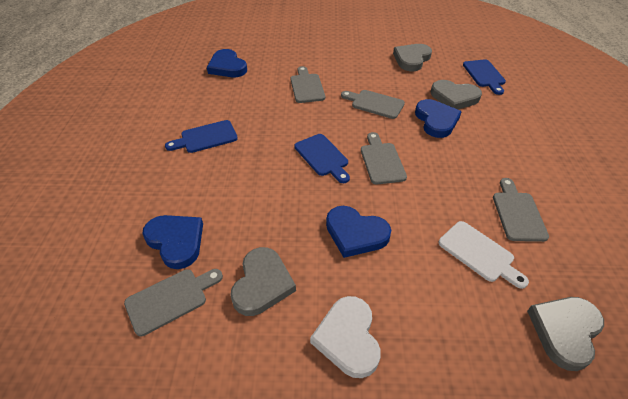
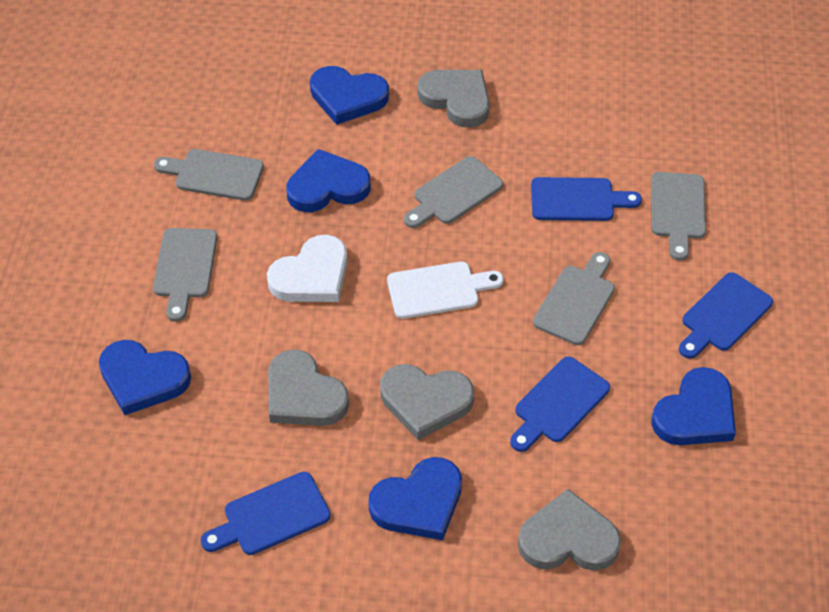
blue cutting board: 3 -> 4
blue heart: 4 -> 5

